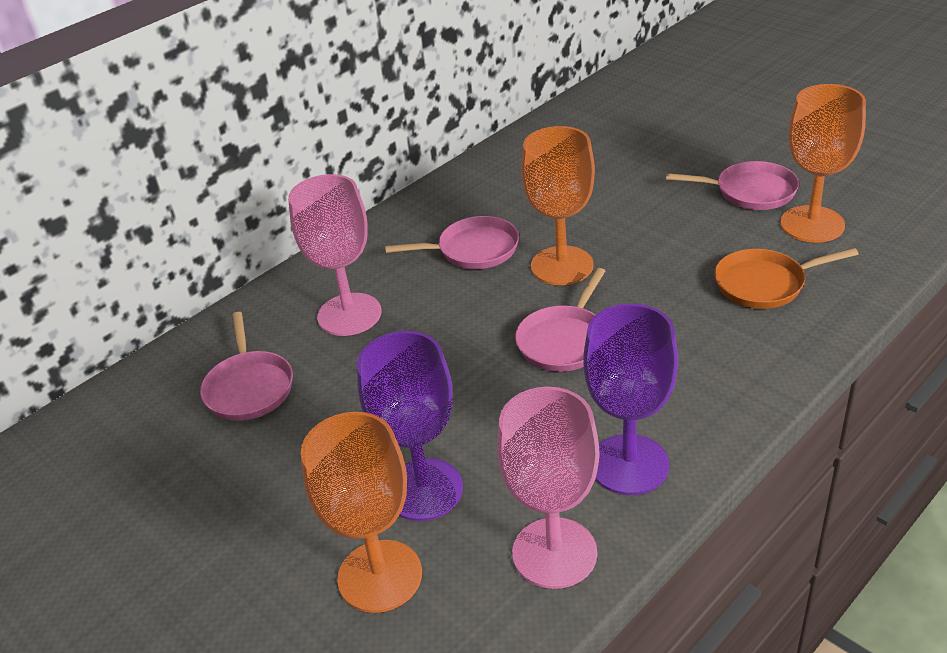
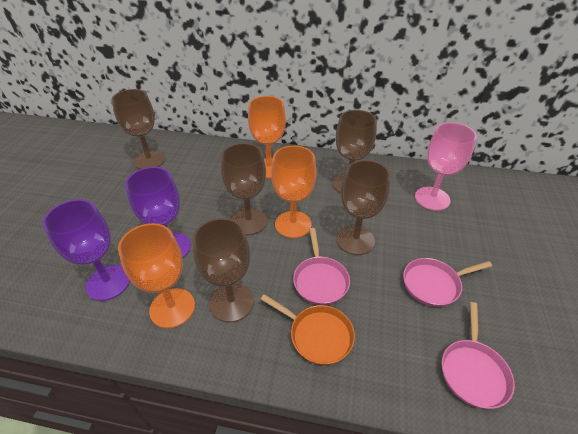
brown goblet: 0 -> 5
pink goblet: 2 -> 1
pink pan: 4 -> 3

